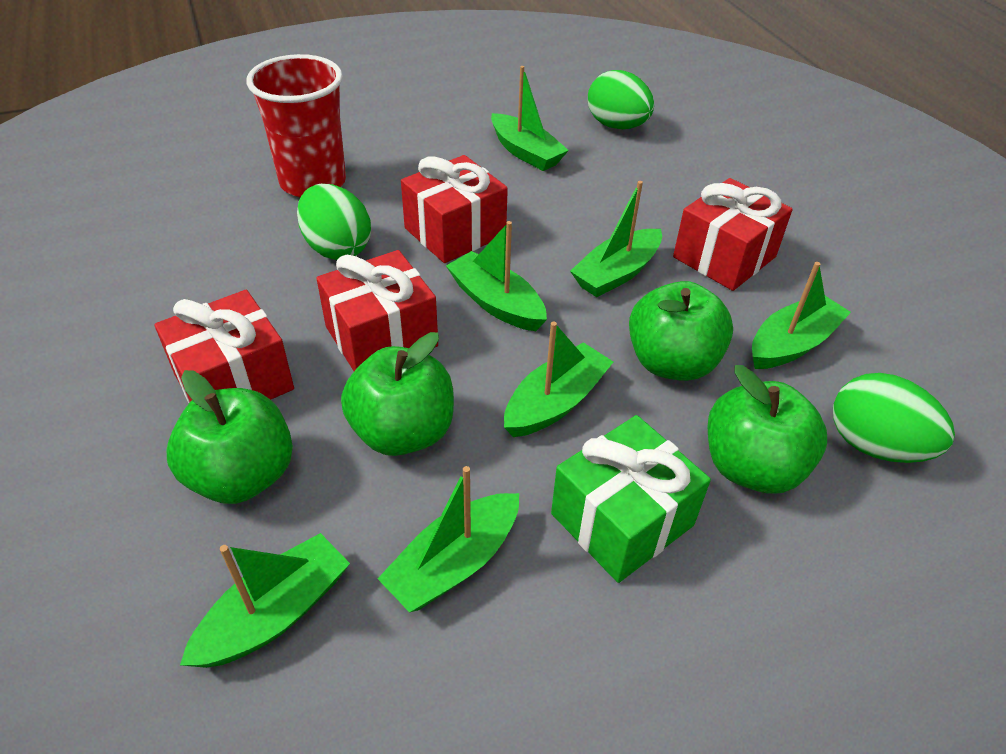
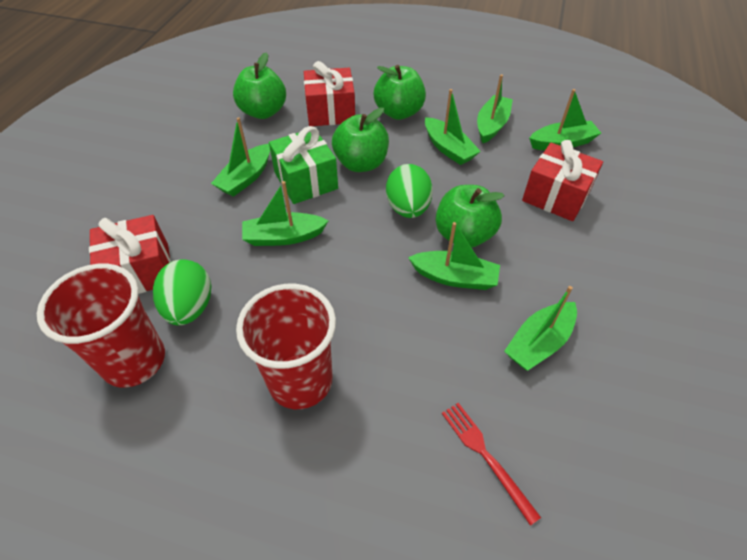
green egg: 3 -> 2
red cup: 1 -> 2
red fork: 0 -> 1
red gift: 4 -> 3

